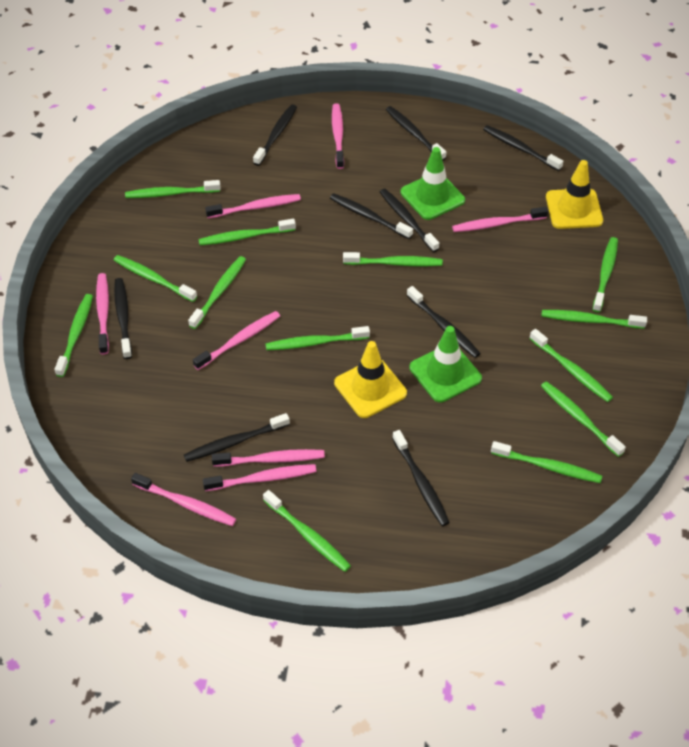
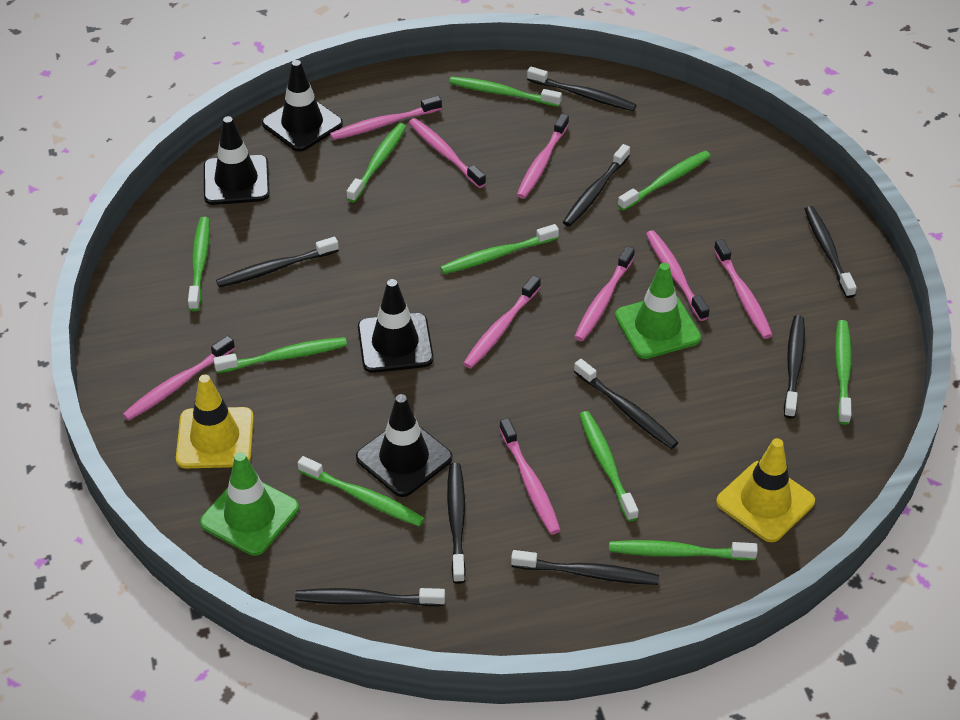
black traffic cone: 0 -> 4
green toothbrush: 13 -> 10
pink toothbrush: 8 -> 9

